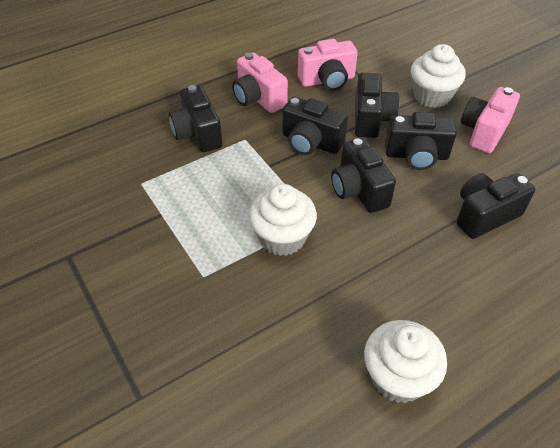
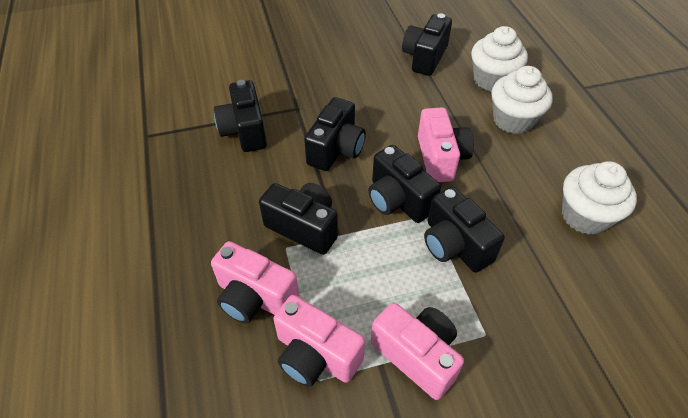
pink camera: 3 -> 4

